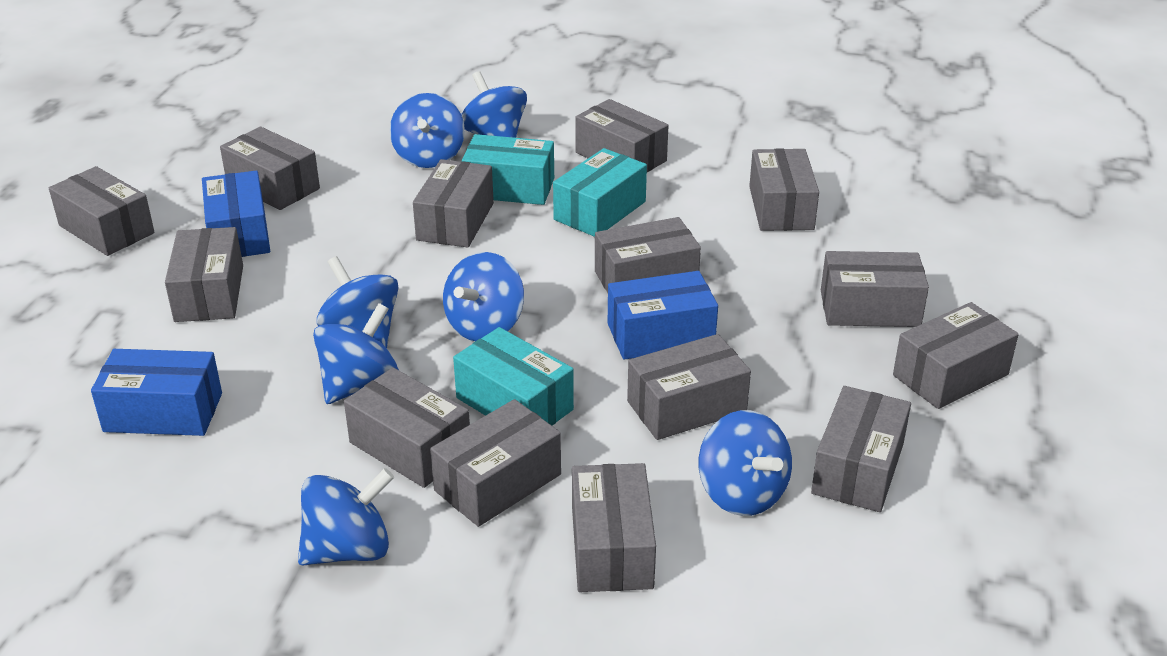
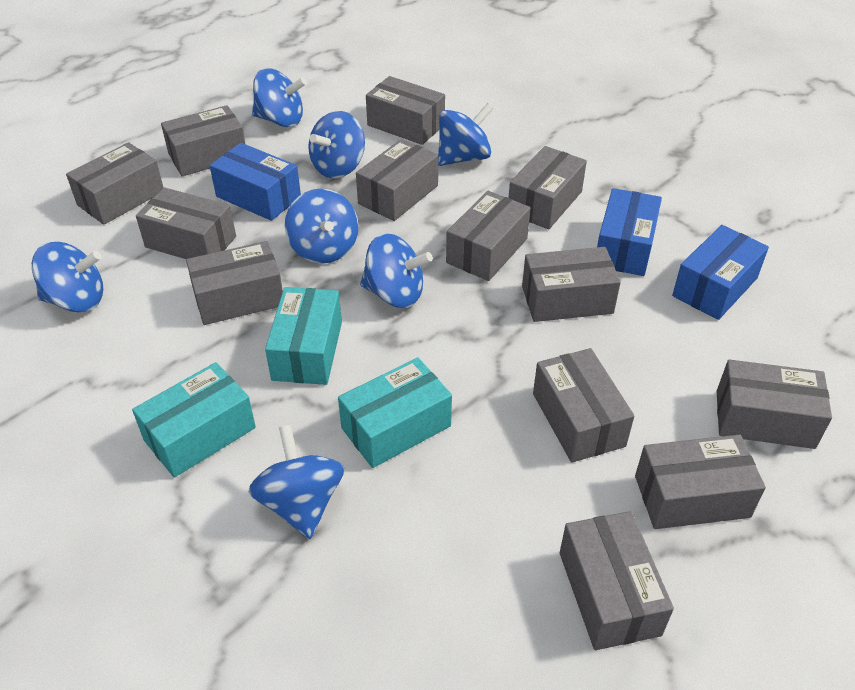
grey box: 14 -> 13

